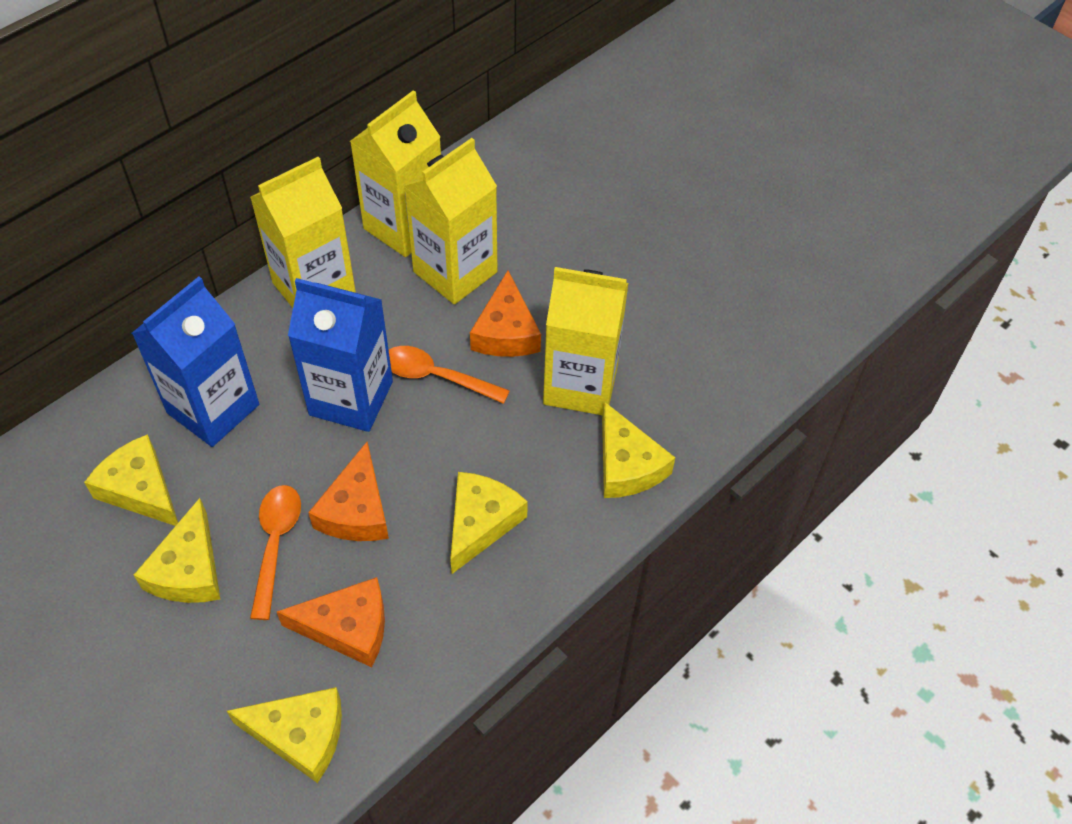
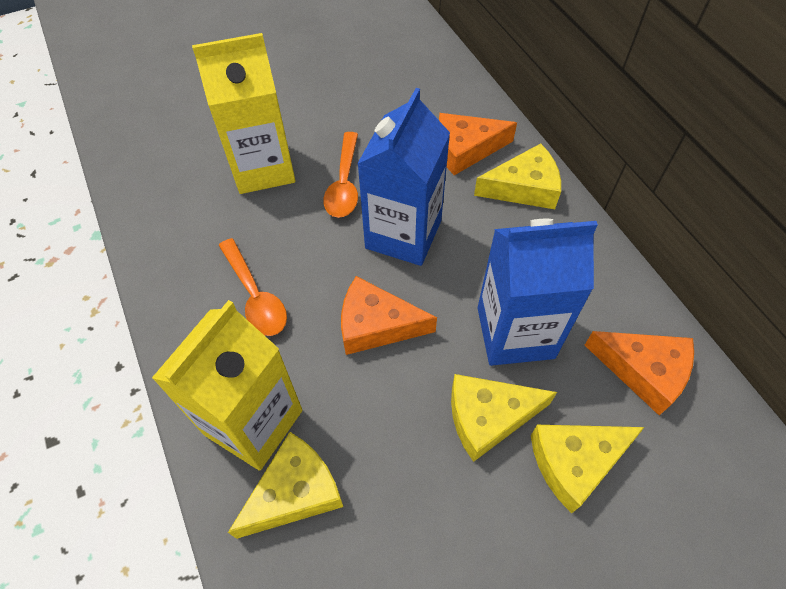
yellow carton: 4 -> 2
yellow cheese: 5 -> 4

